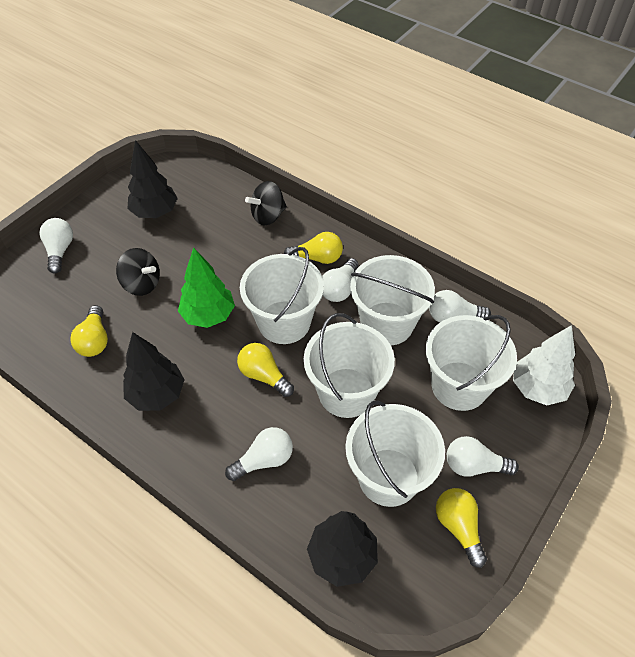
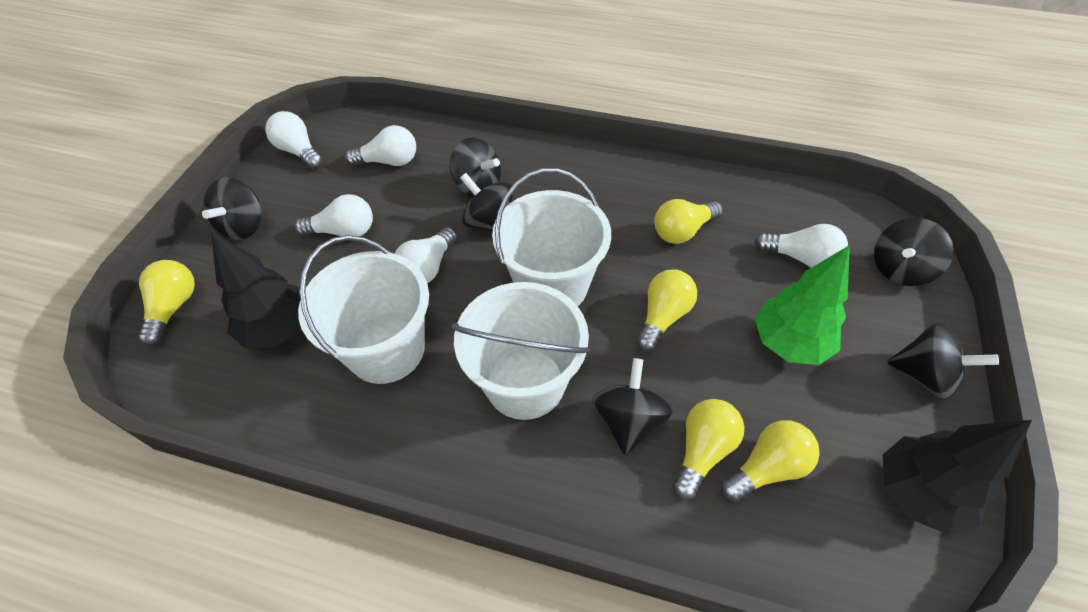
black spinning top: 2 -> 6
black tree: 3 -> 2
white bucket: 5 -> 3
white tree: 1 -> 0
yellow light bulb: 4 -> 5

